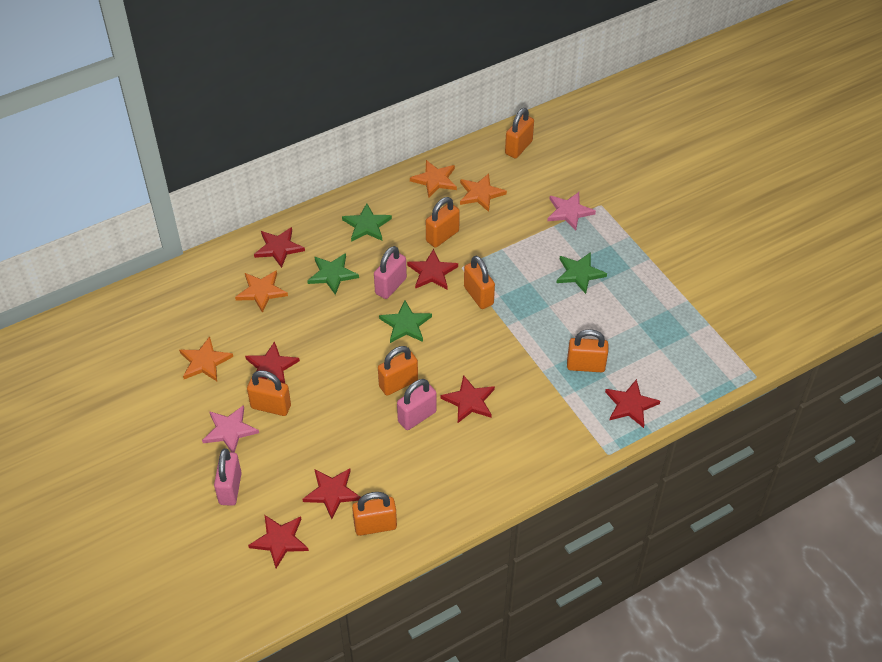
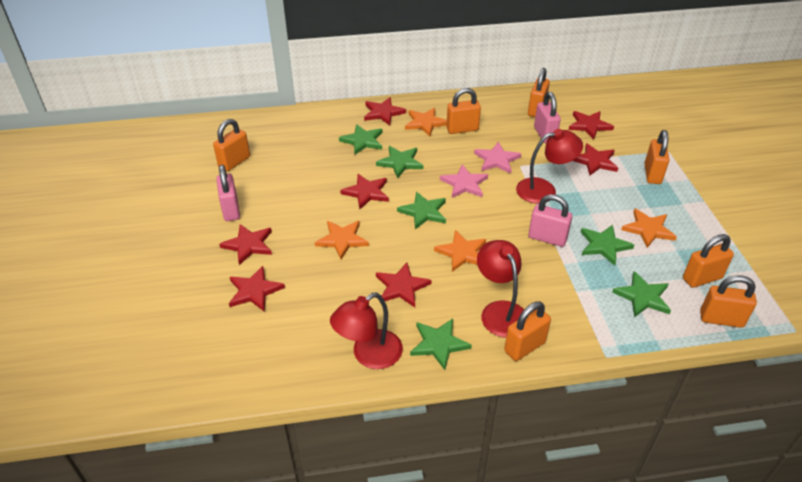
green star: 4 -> 6
red lamp: 0 -> 3

